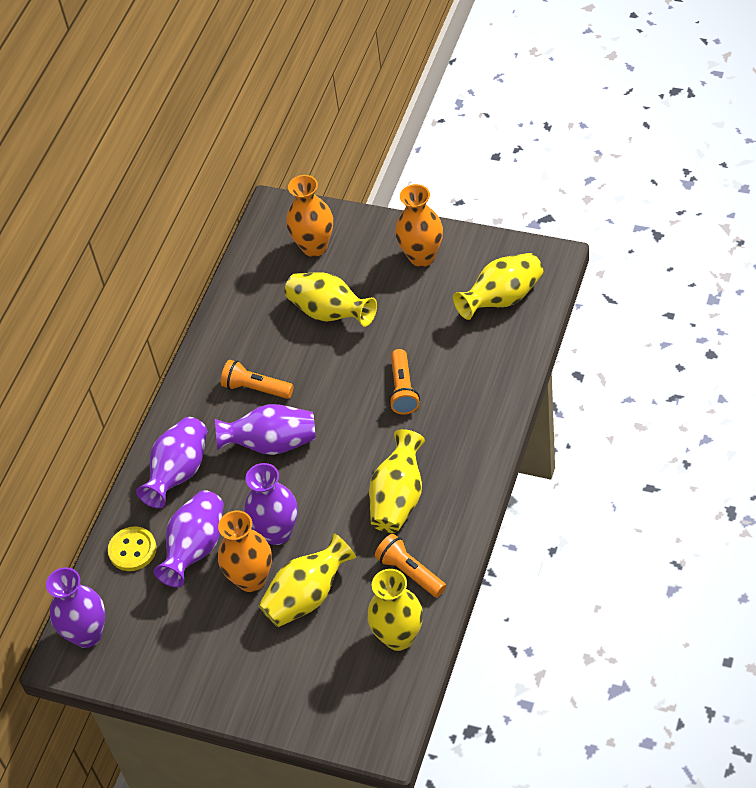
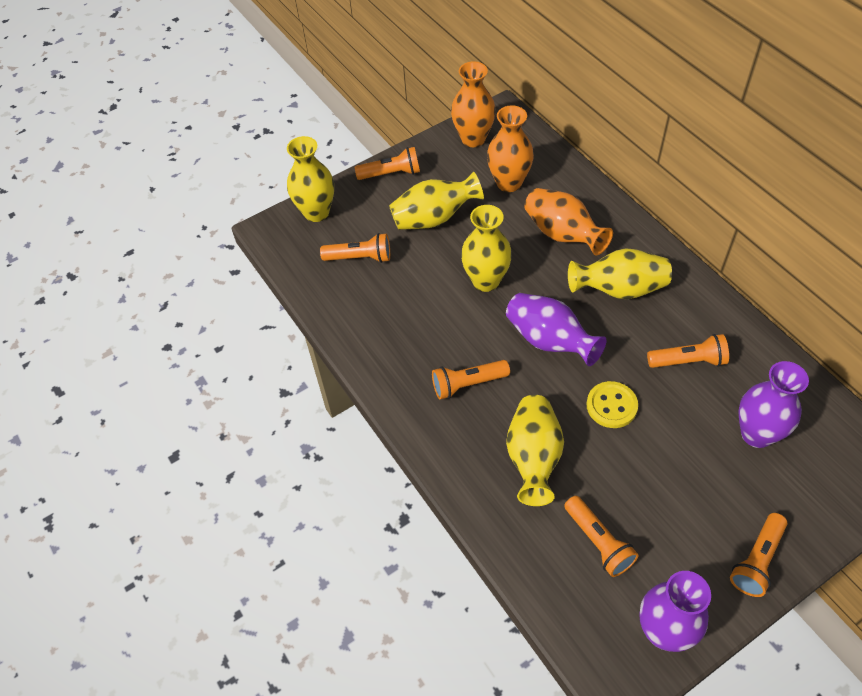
orange flashlight: 3 -> 6
purple vase: 5 -> 3

